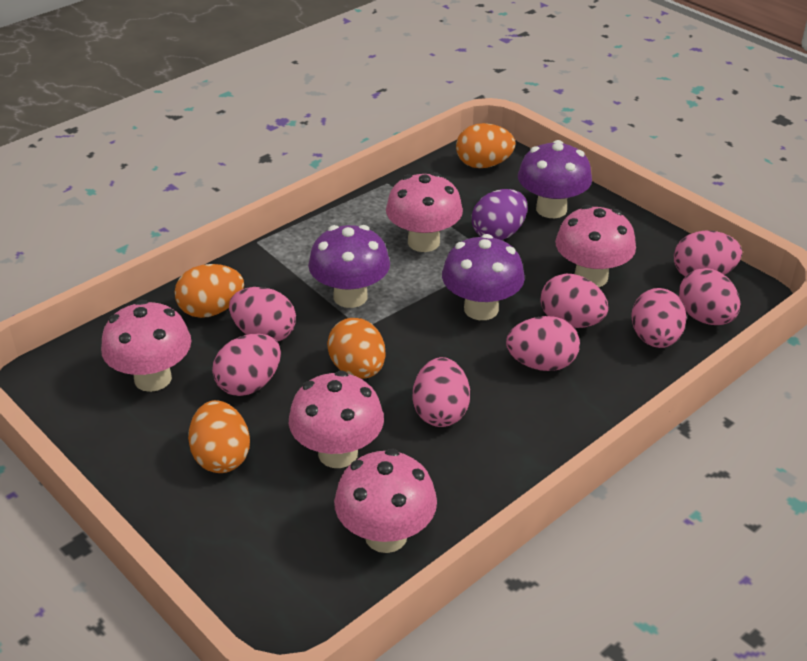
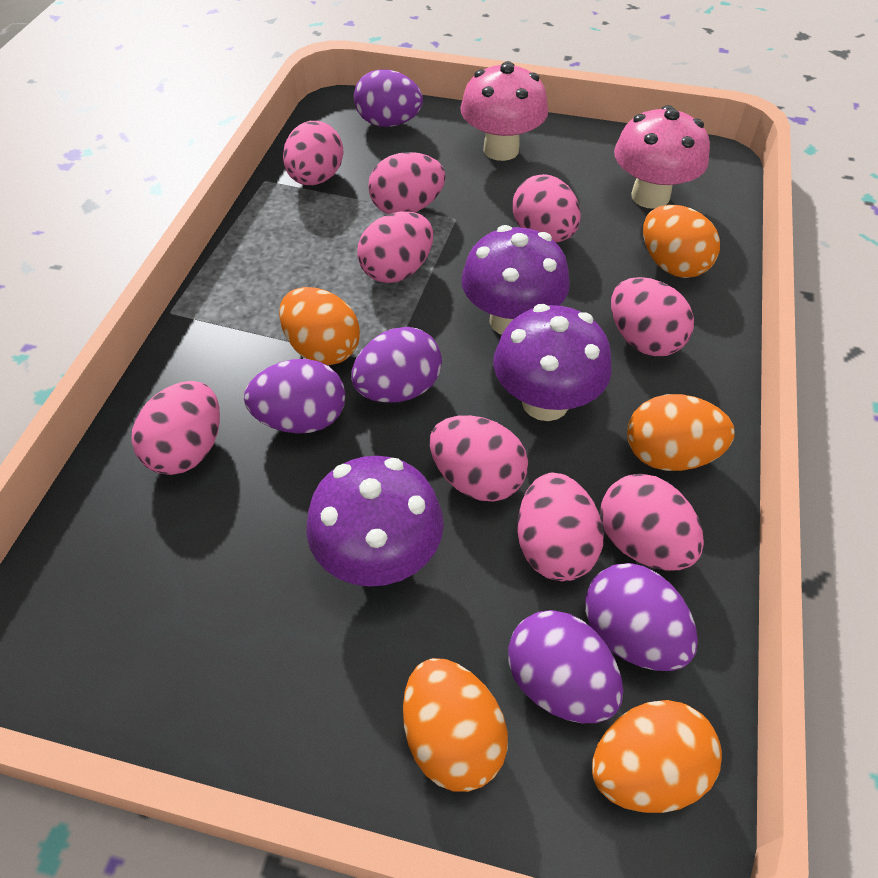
orange egg: 4 -> 5
pink egg: 8 -> 9
pink mushroom: 5 -> 2
purple egg: 1 -> 5

